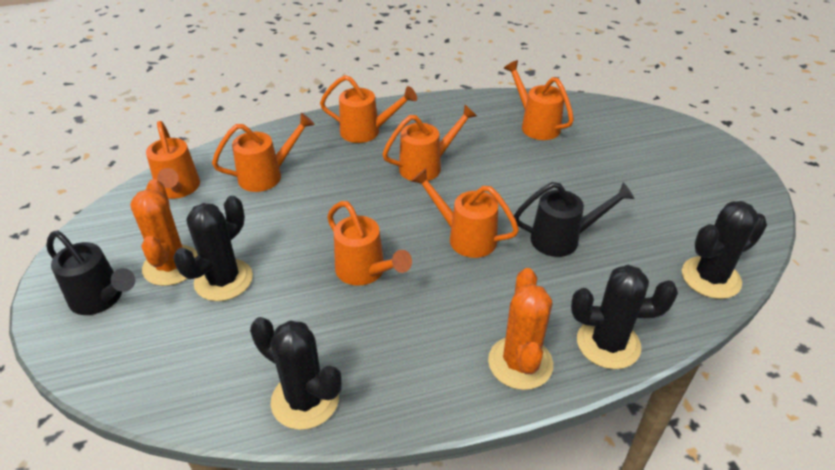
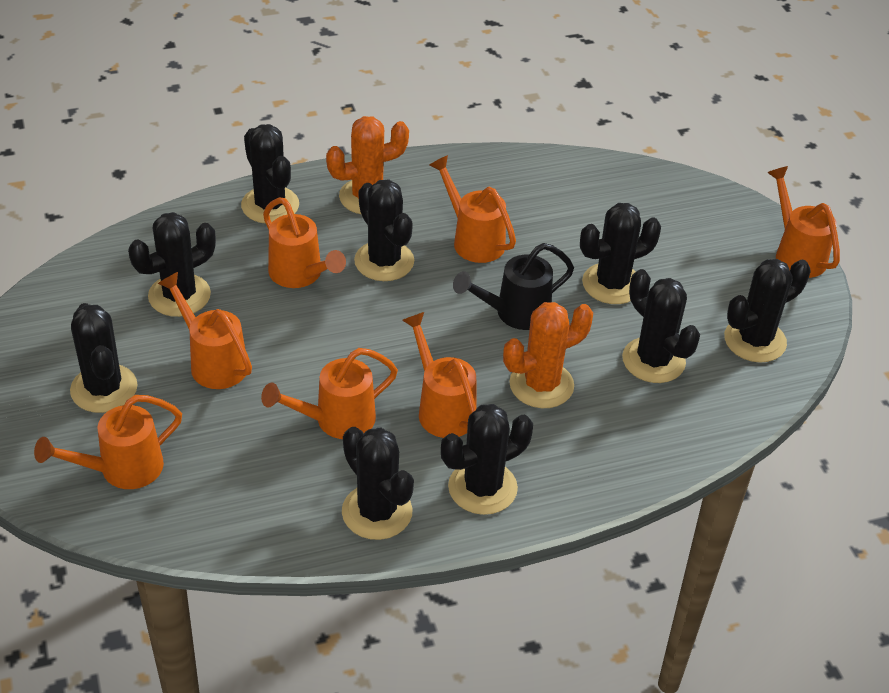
black cactus: 4 -> 9
black watering can: 2 -> 1

